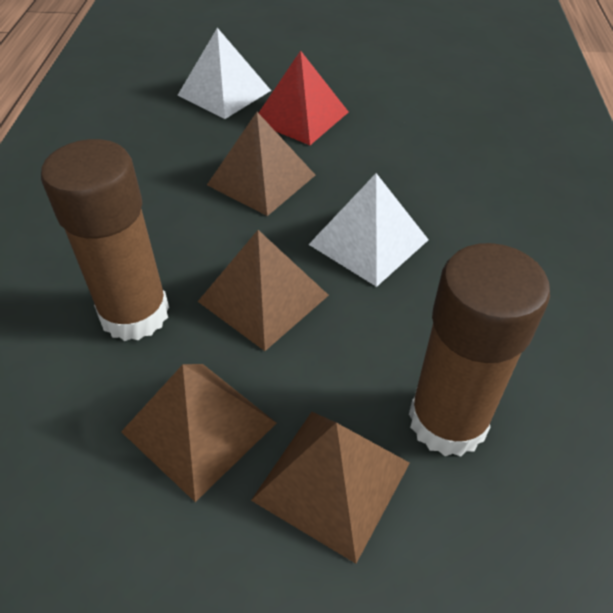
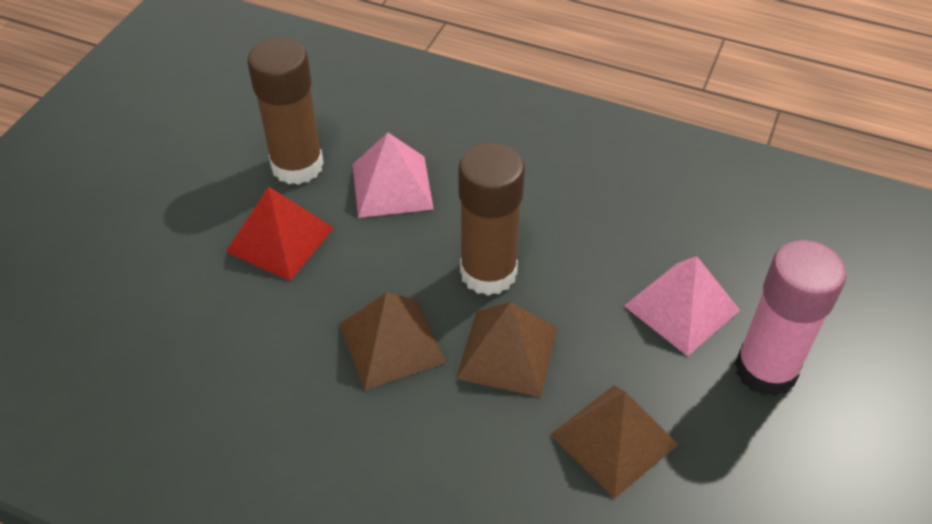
brown pyramid: 4 -> 3
pink glue stick: 0 -> 1
pink pyramid: 0 -> 2
white pyramid: 2 -> 0

